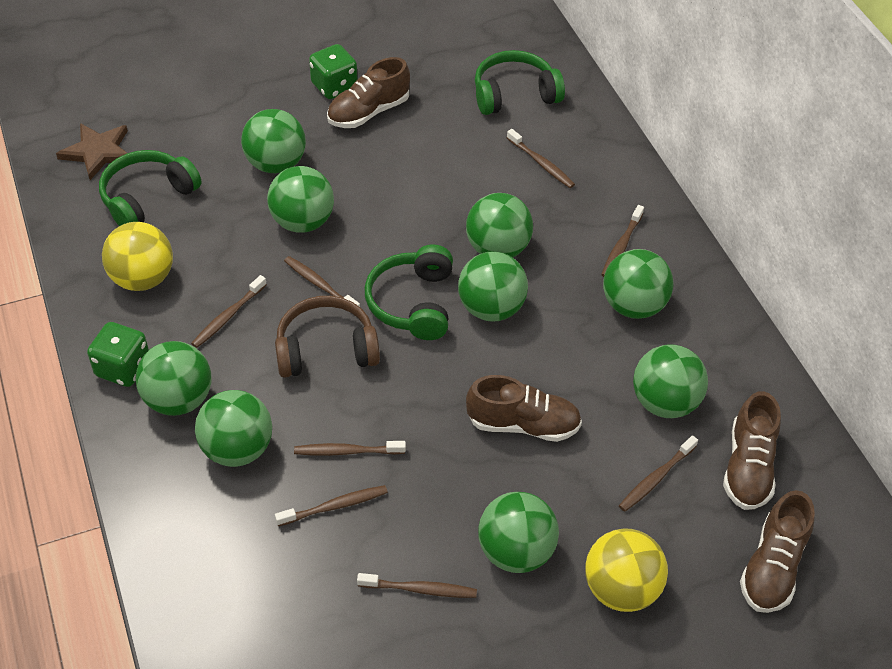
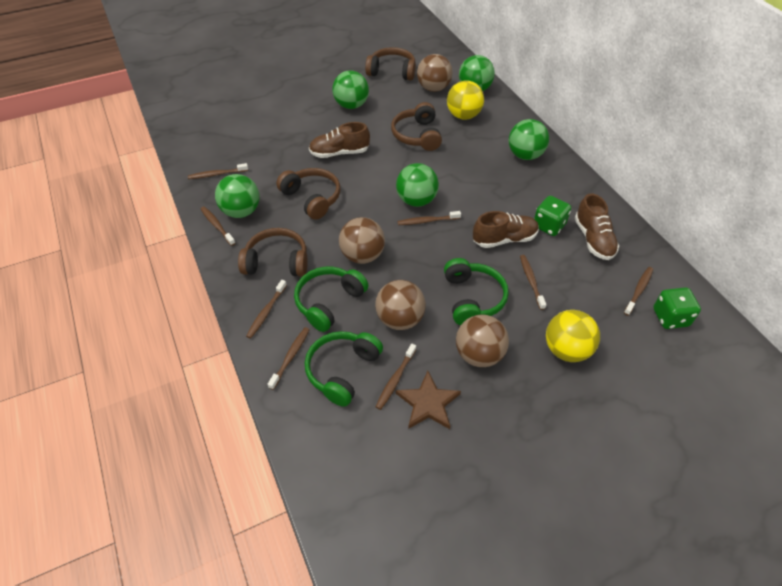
brown ball: 0 -> 4
brown headphones: 1 -> 4
brown shoe: 4 -> 3
green ball: 9 -> 5

